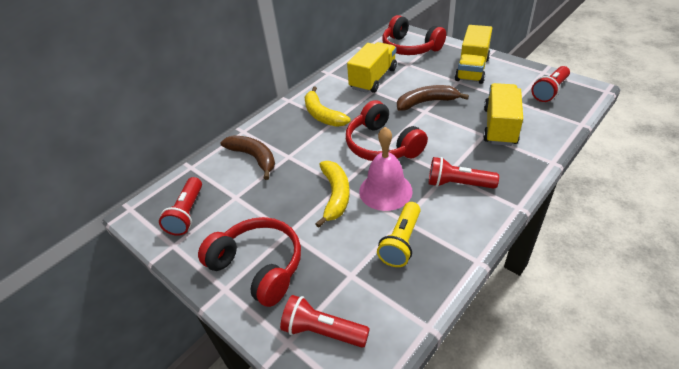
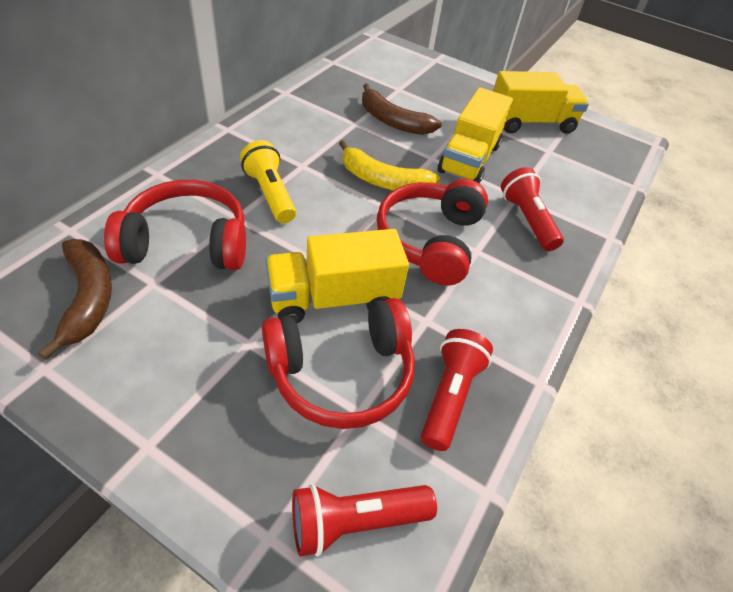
pink bell: 1 -> 0
red flashlight: 4 -> 3
yellow banana: 2 -> 1

